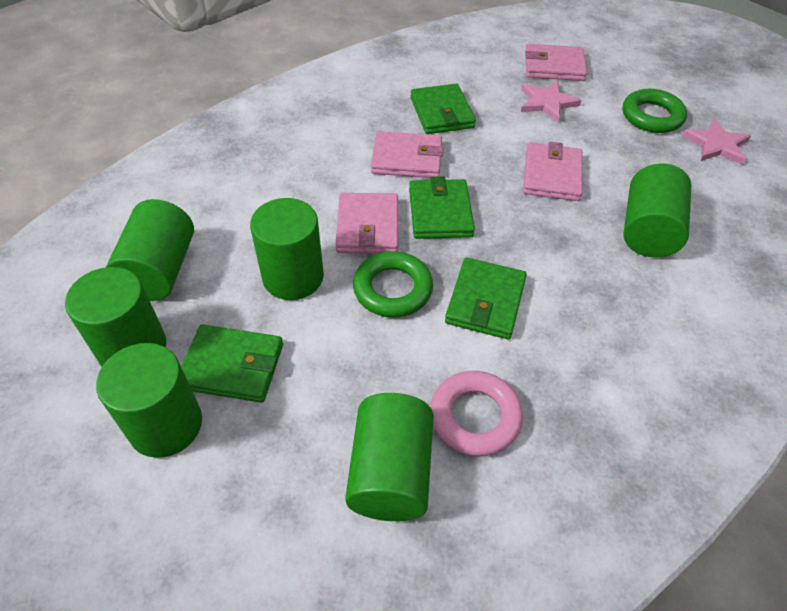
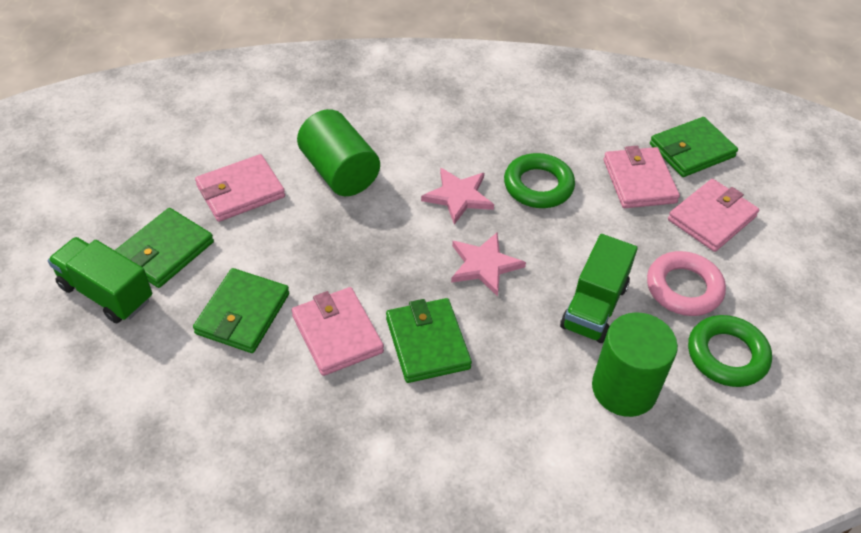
green cylinder: 6 -> 2
green truck: 0 -> 2

